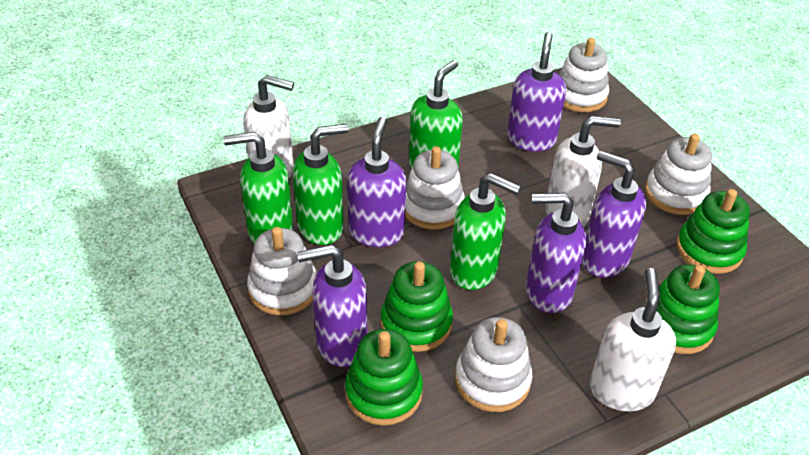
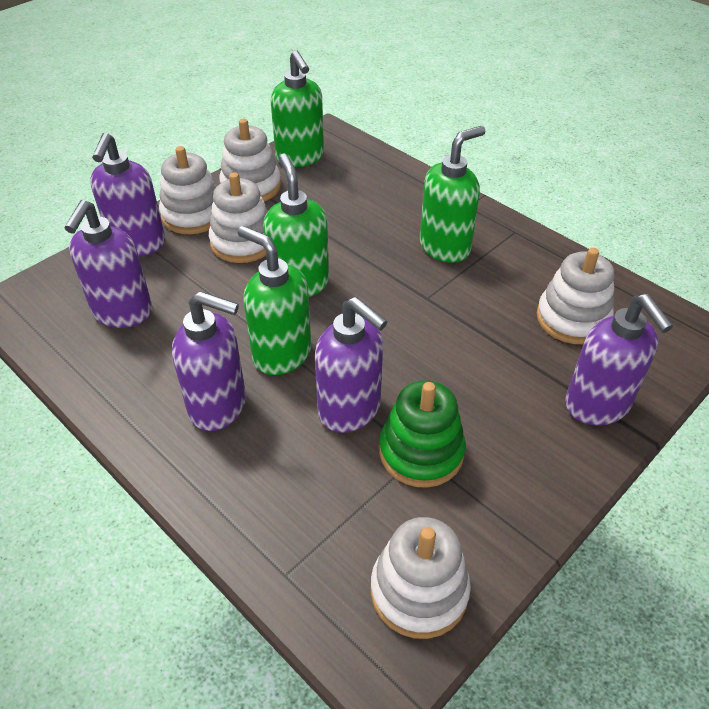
green stacking toy: 4 -> 1
white soap dispenser: 3 -> 0

